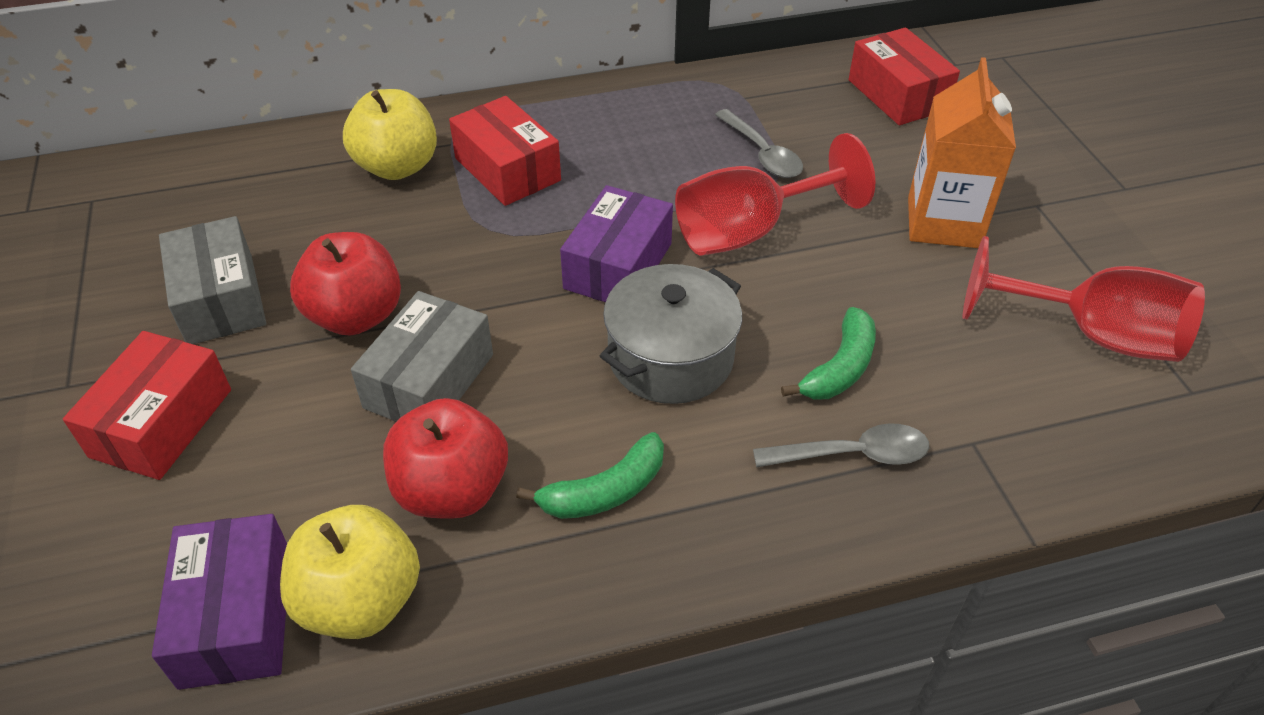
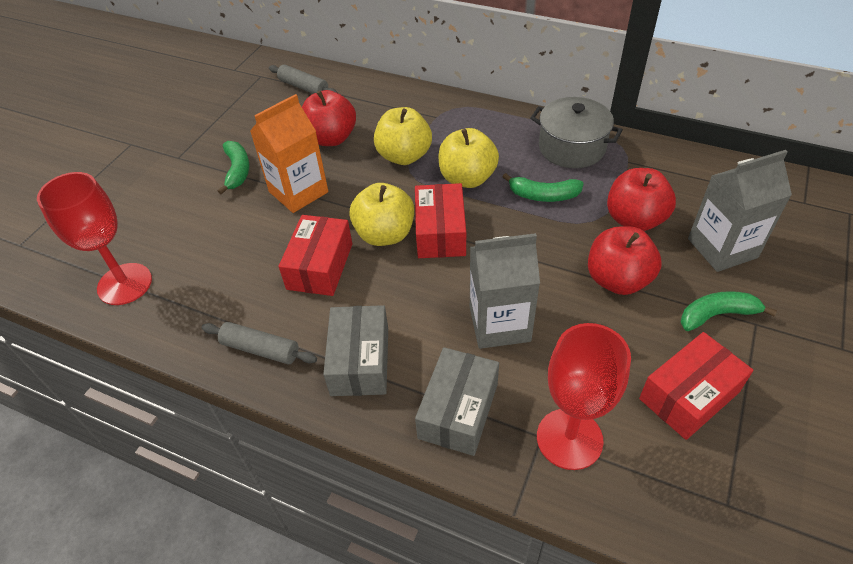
green banana: 2 -> 3
grey carton: 0 -> 2
grey rolling pin: 0 -> 2
grey spoon: 2 -> 0
purple box: 2 -> 0
red apple: 2 -> 3
yellow apple: 2 -> 3

